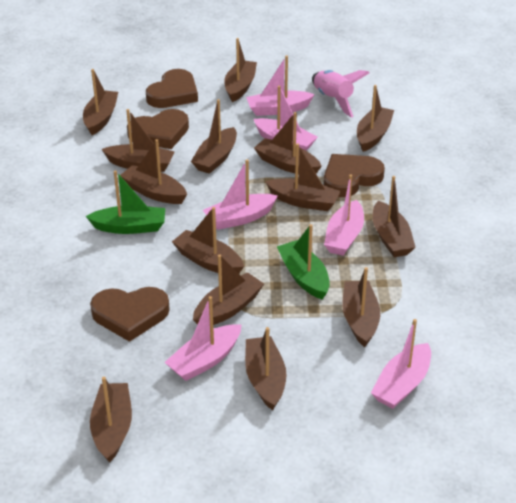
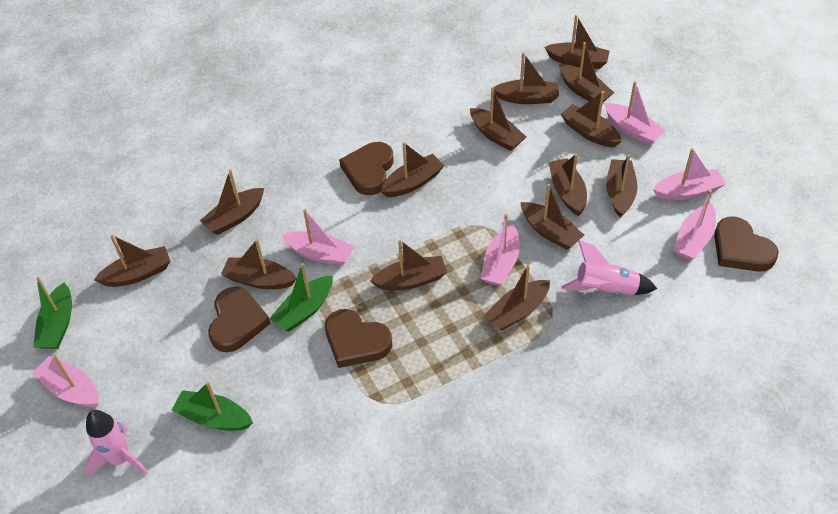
green boat: 2 -> 3
pink rocket: 1 -> 2

